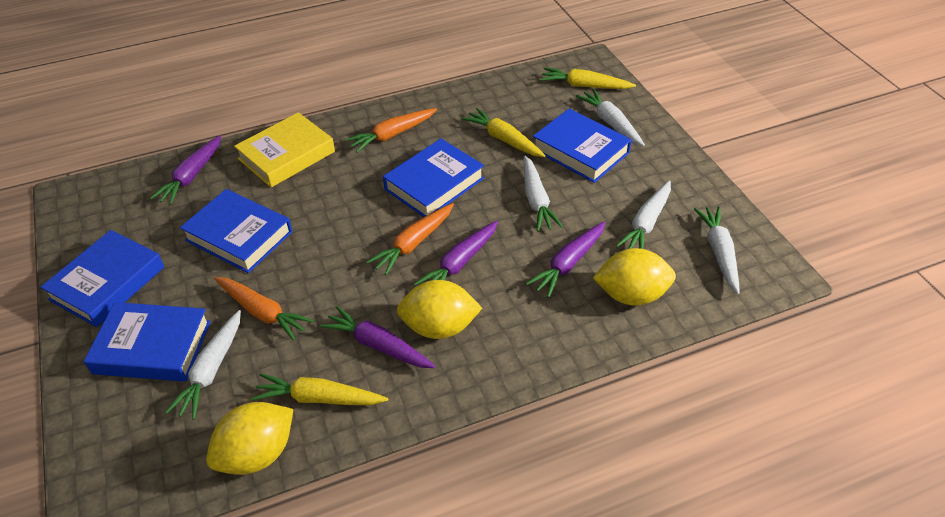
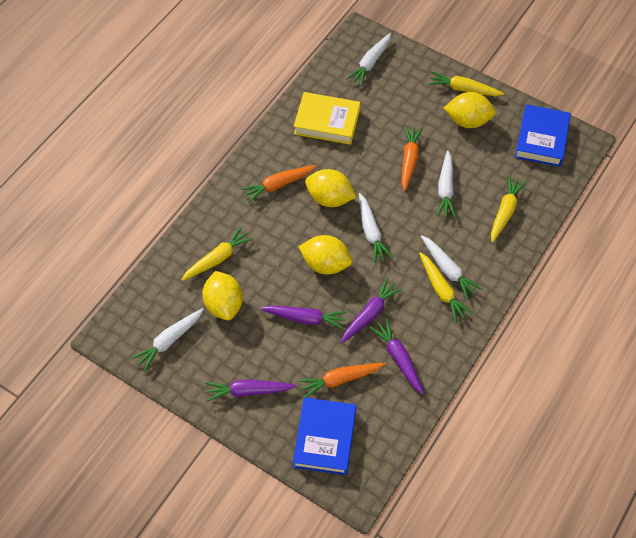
blue book: 5 -> 2
yellow carrot: 3 -> 4
yellow lemon: 3 -> 4

